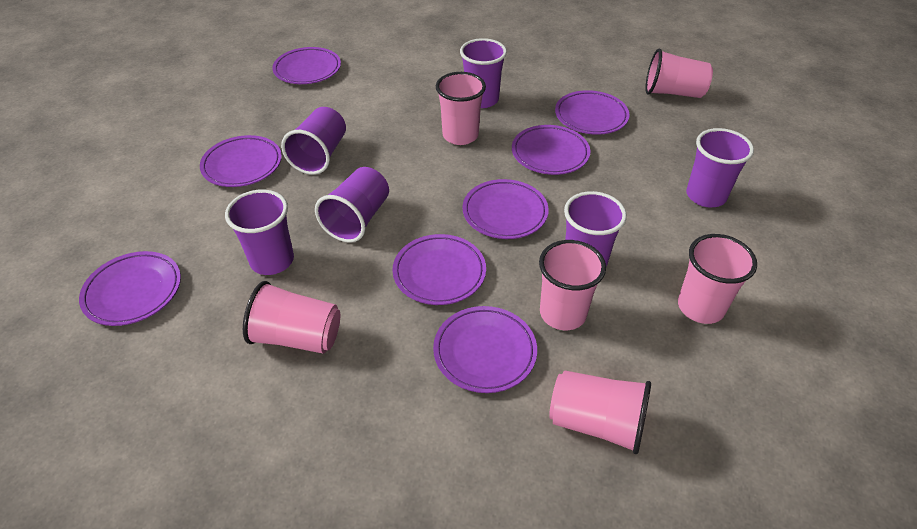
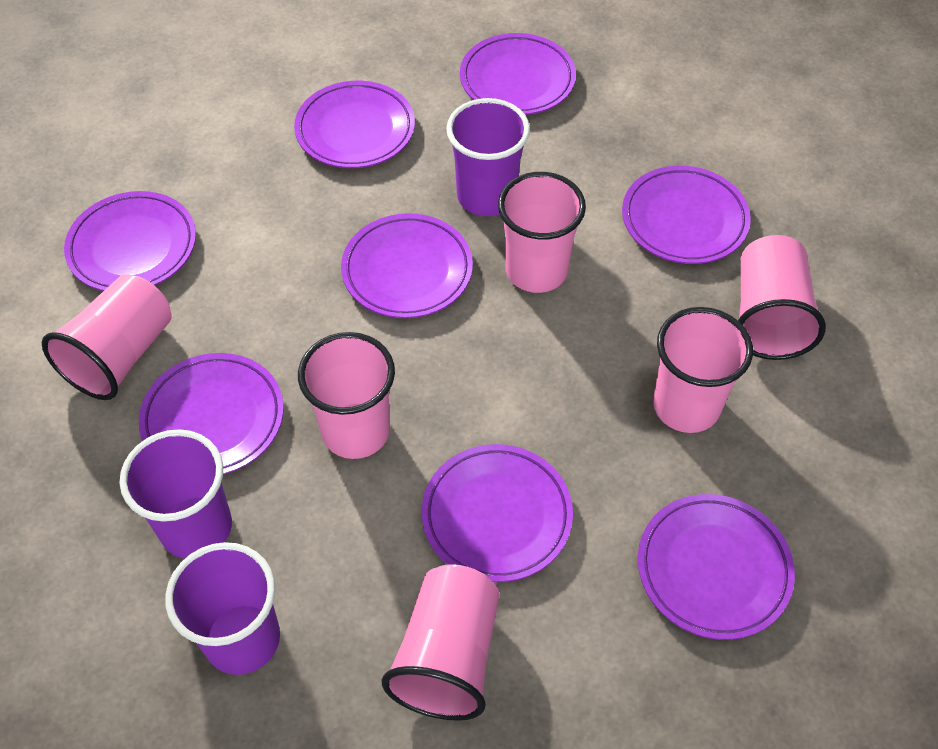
purple cup: 6 -> 3

